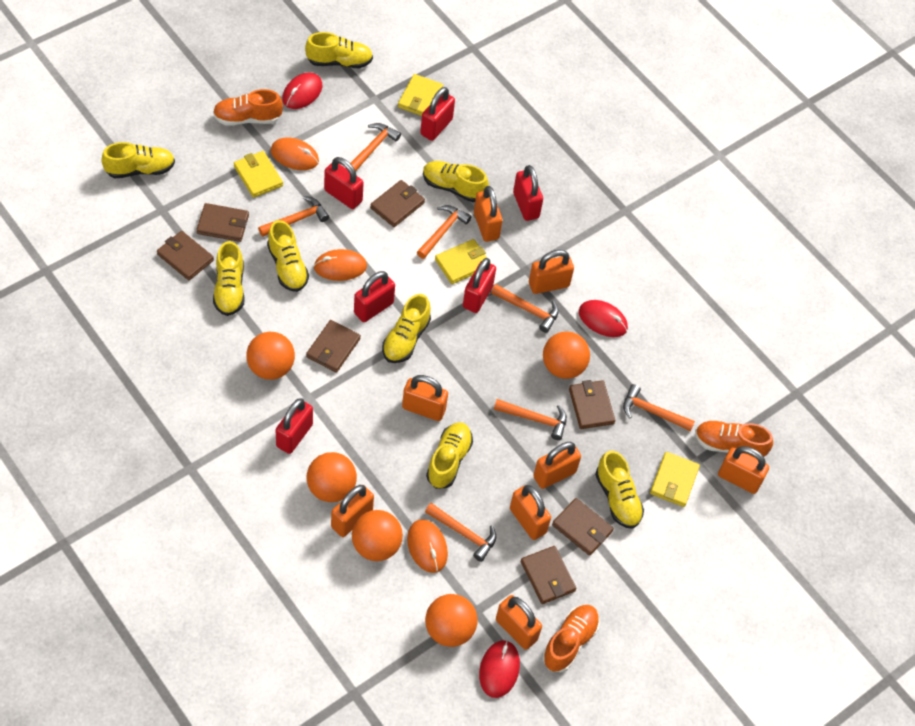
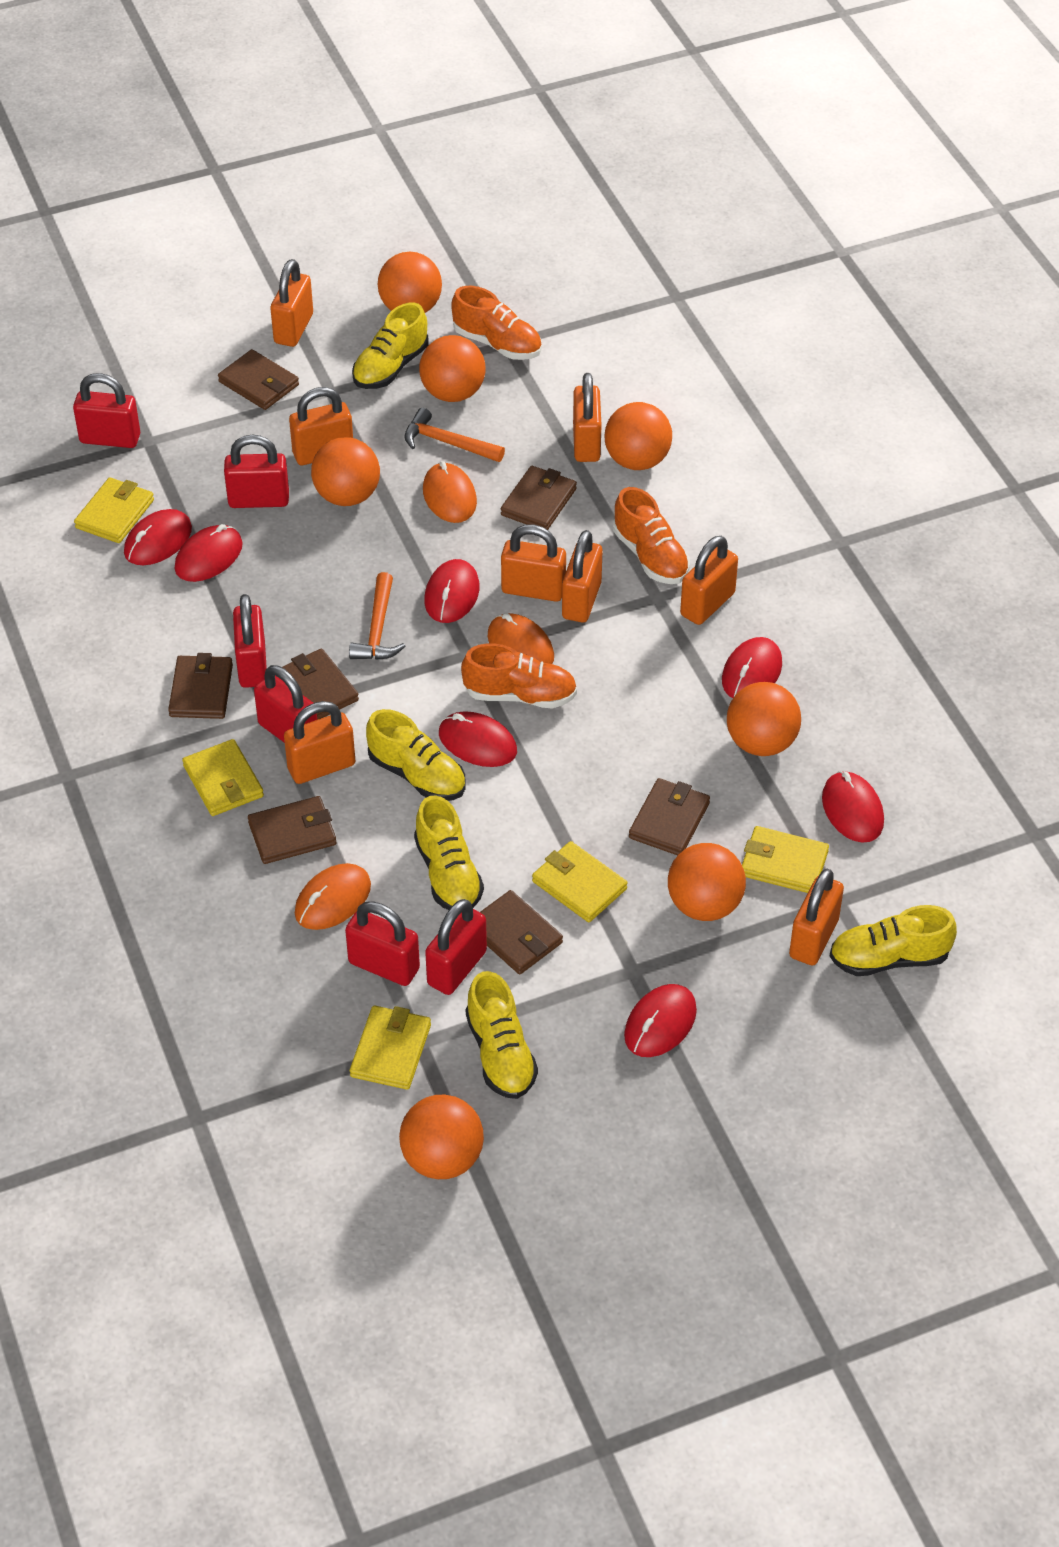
orange ball: 5 -> 7
orange hammer: 7 -> 2
red mouse: 3 -> 7
yellow shoe: 8 -> 5
yellow wallet: 4 -> 5

